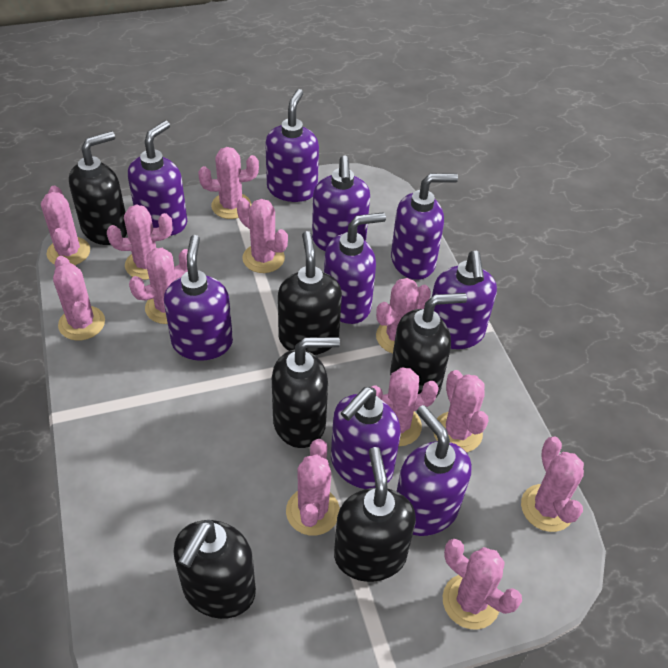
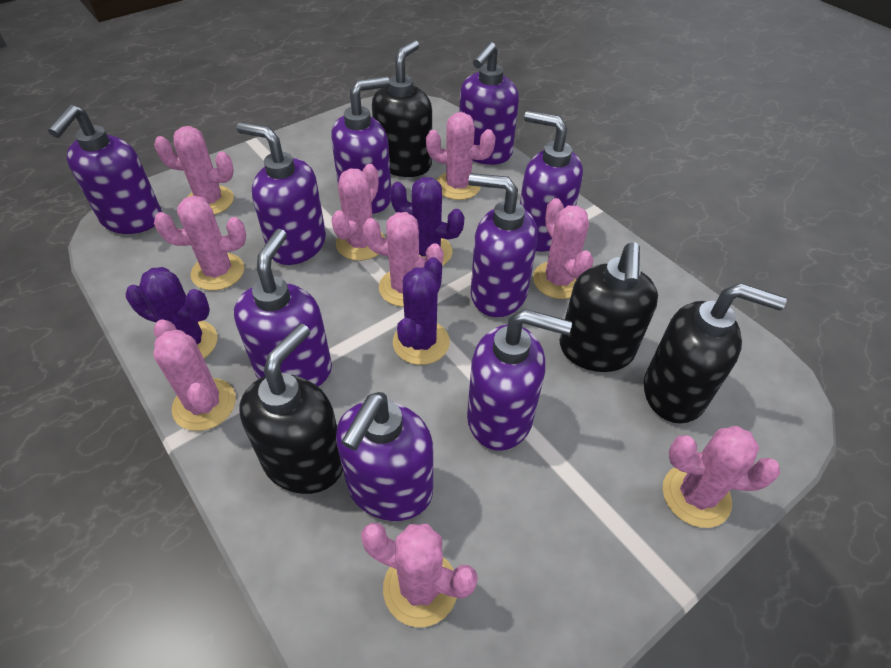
black soap dispenser: 6 -> 4
pink cactus: 12 -> 9
purple cactus: 0 -> 3

